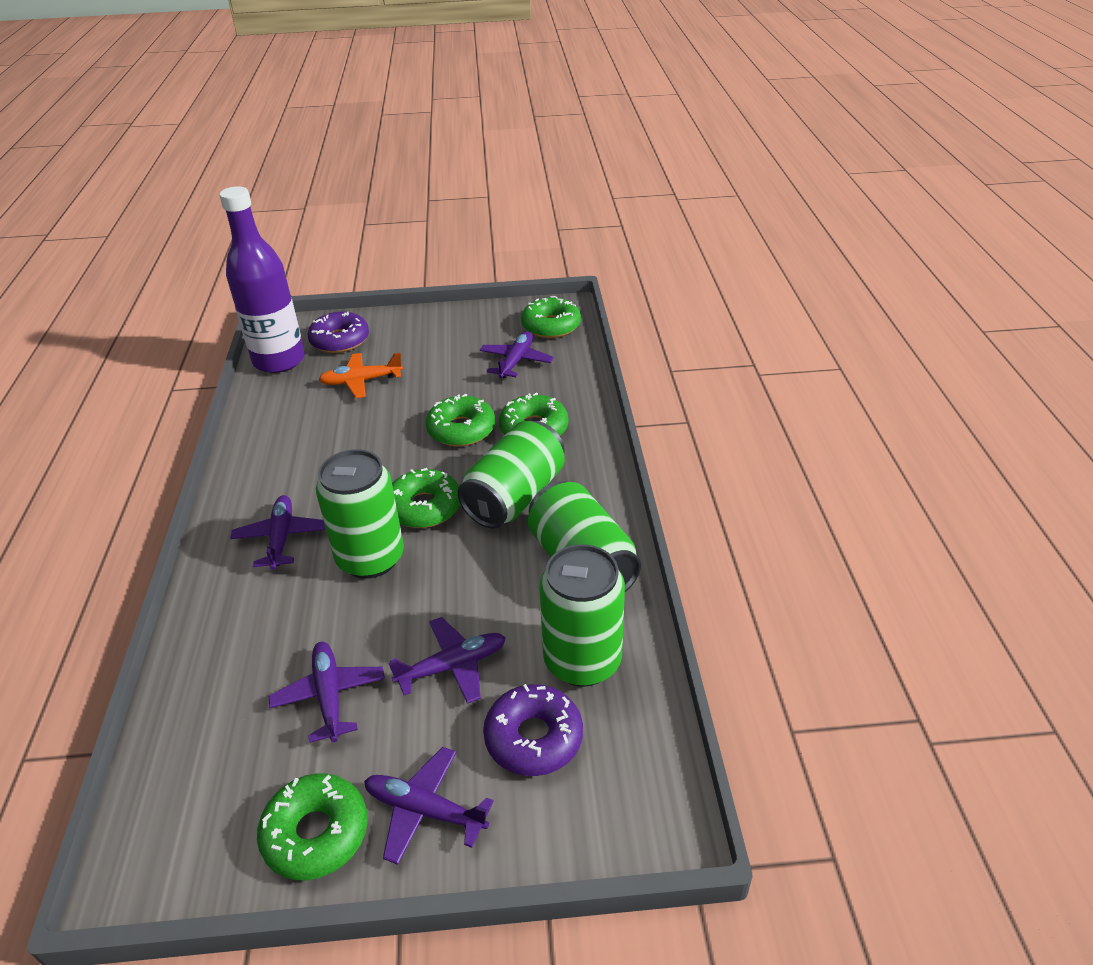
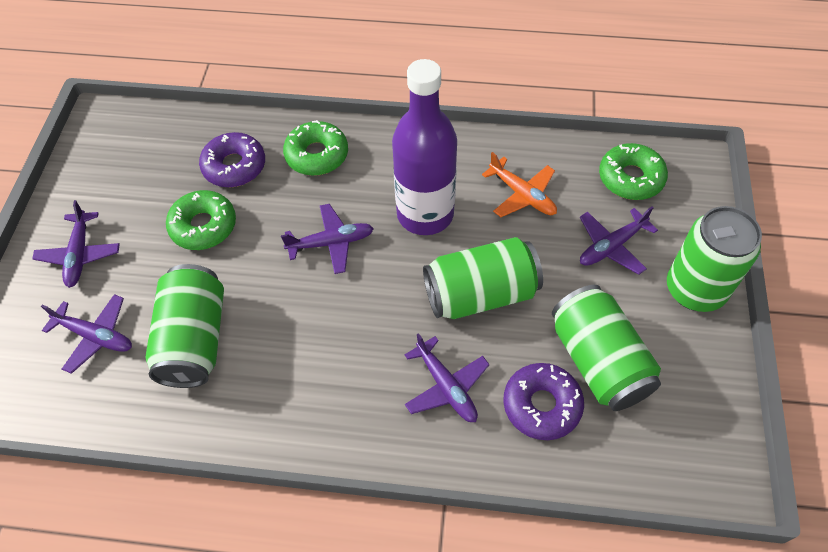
green donut: 5 -> 3

